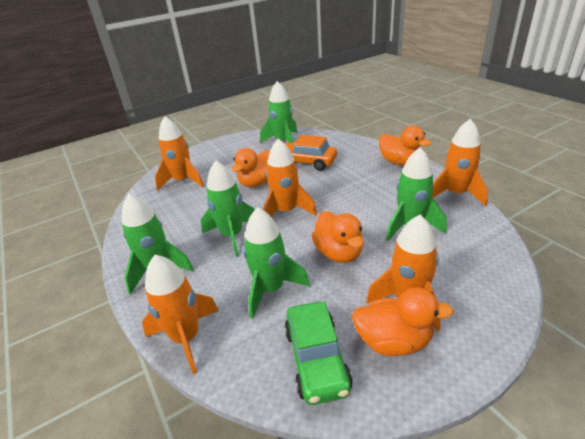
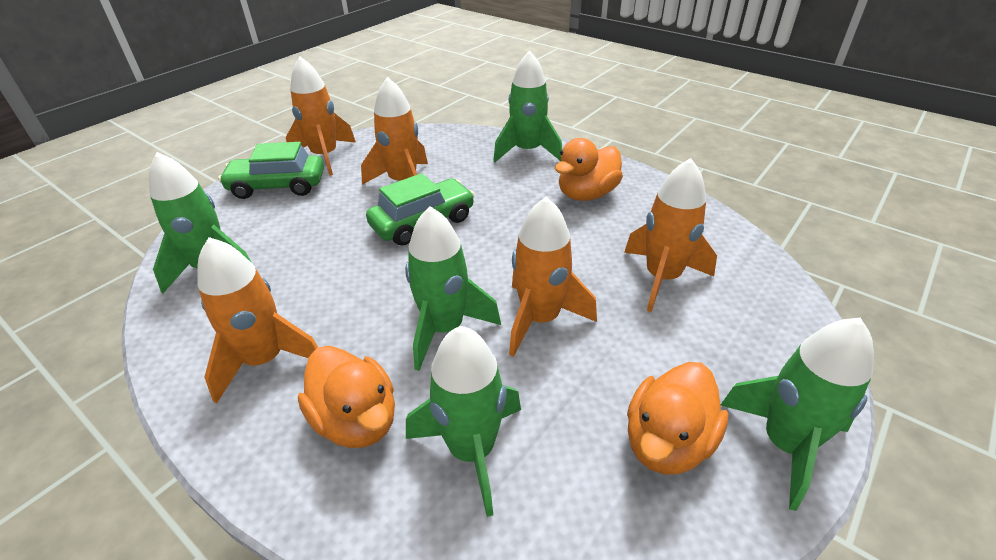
green car: 1 -> 2
orange car: 1 -> 0
orange duck: 4 -> 3

